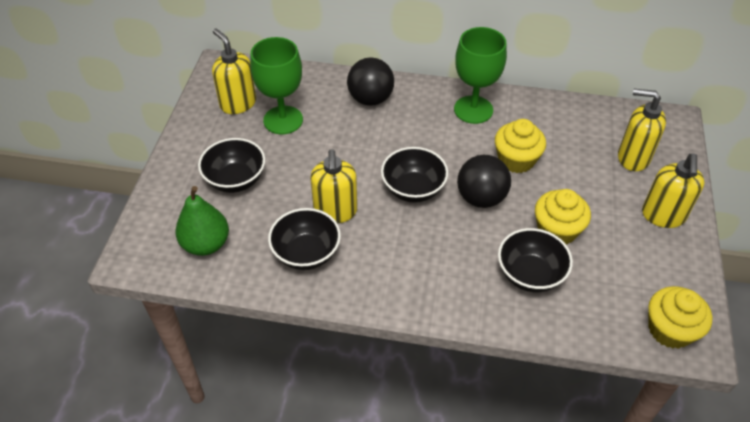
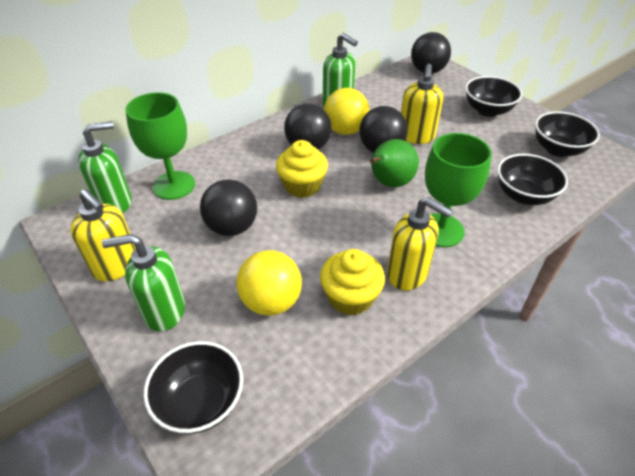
black ball: 2 -> 4
green soap dispenser: 0 -> 3
yellow ball: 0 -> 2
yellow cupcake: 3 -> 2
yellow soap dispenser: 4 -> 3

